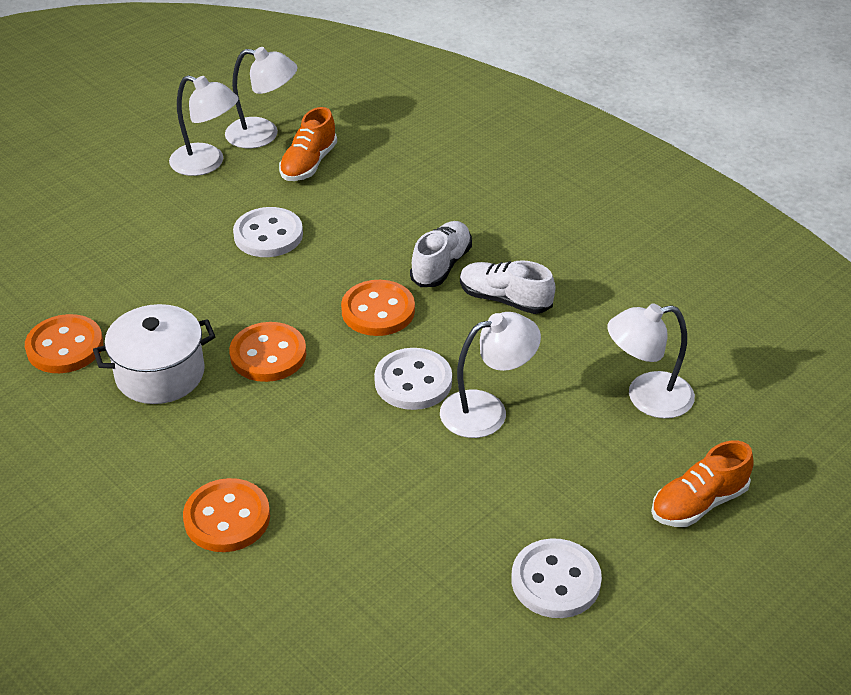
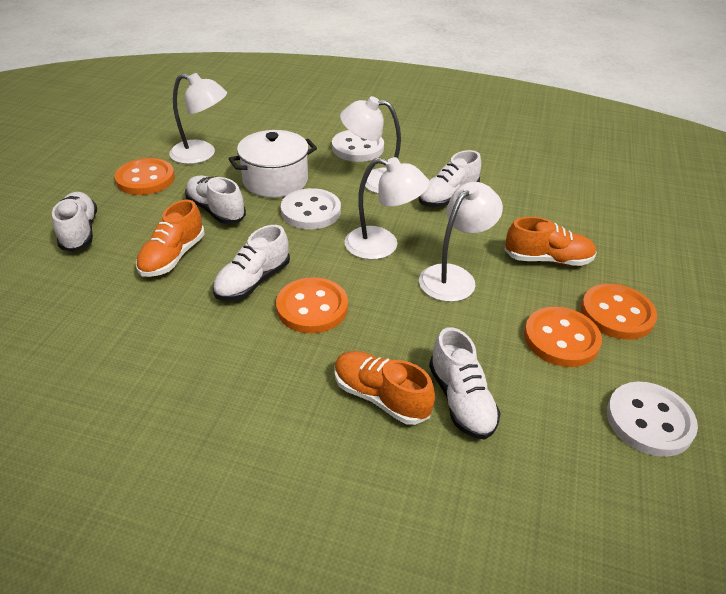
orange shoe: 2 -> 3
white shoe: 2 -> 5

